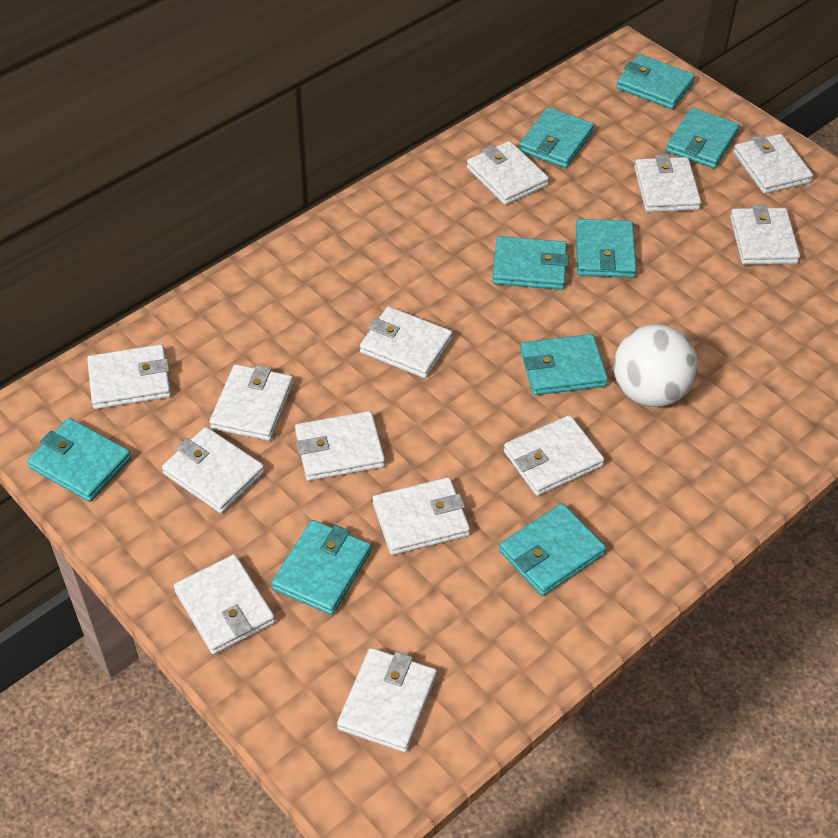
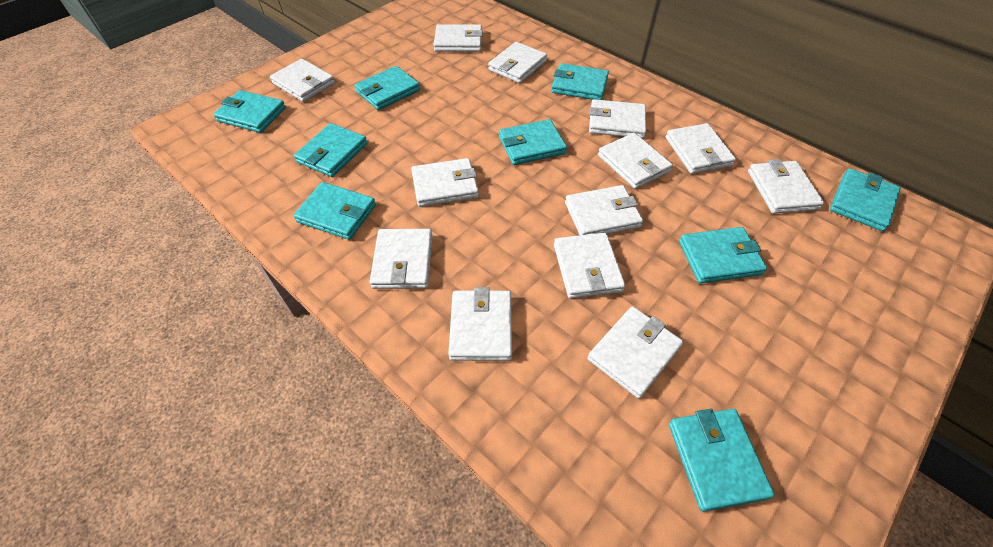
white ball: 1 -> 0

